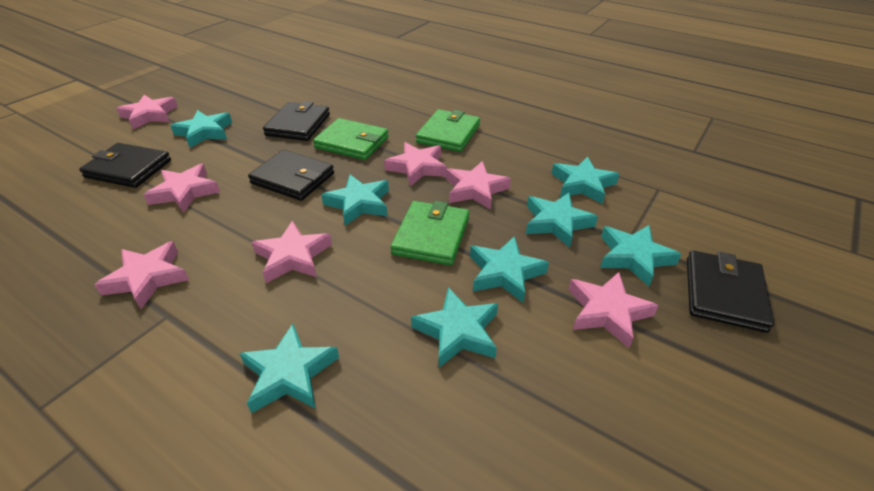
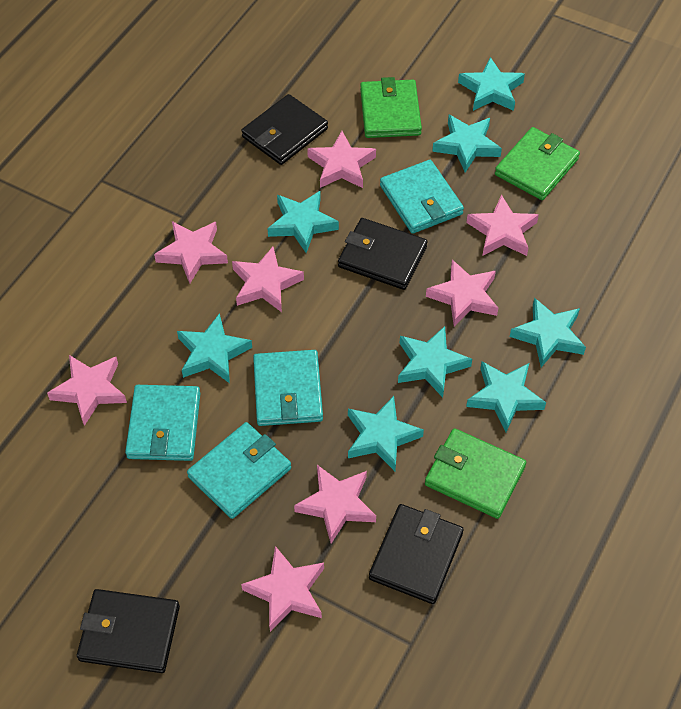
pink star: 7 -> 8
turquoise wallet: 0 -> 4

